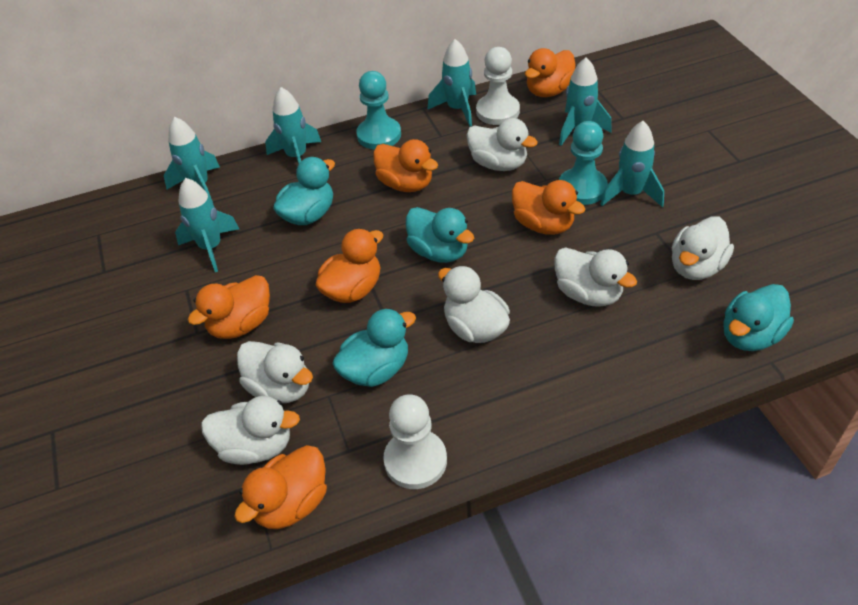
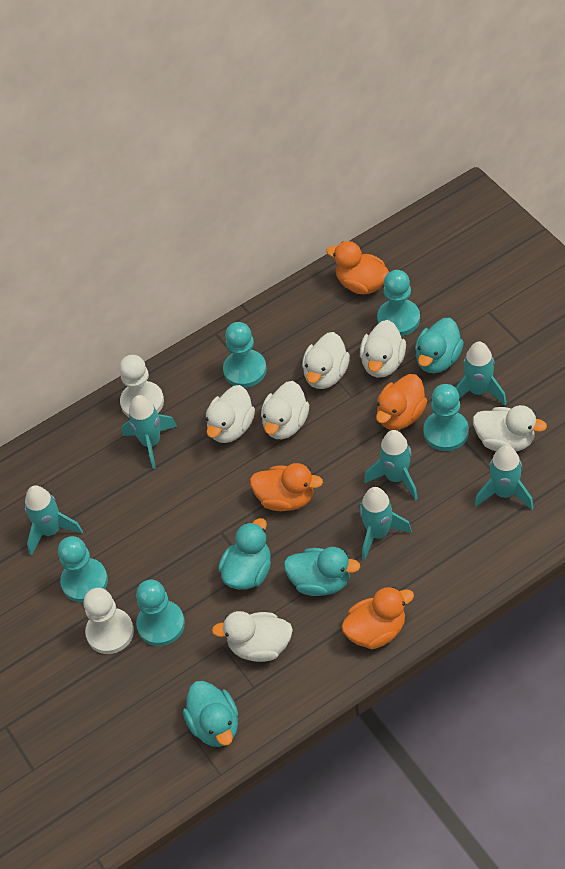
orange duck: 6 -> 4
turquoise pawn: 2 -> 5

